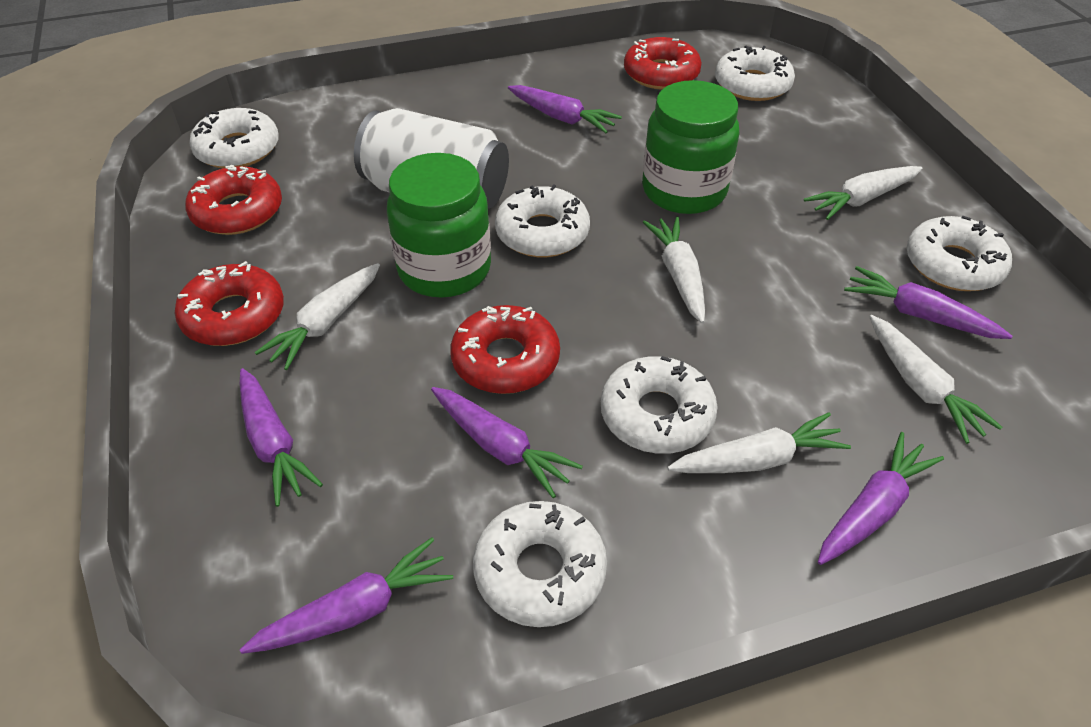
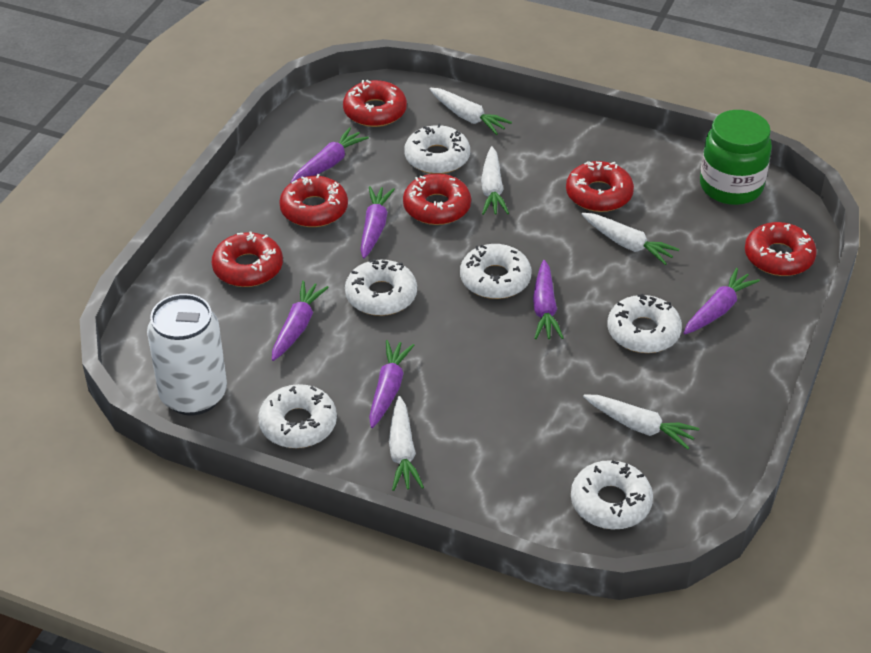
green jar: 2 -> 1
red donut: 4 -> 6

